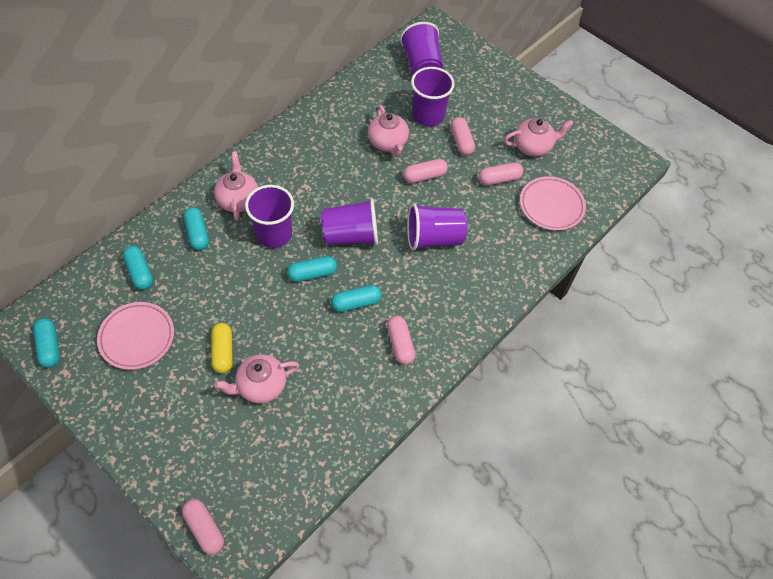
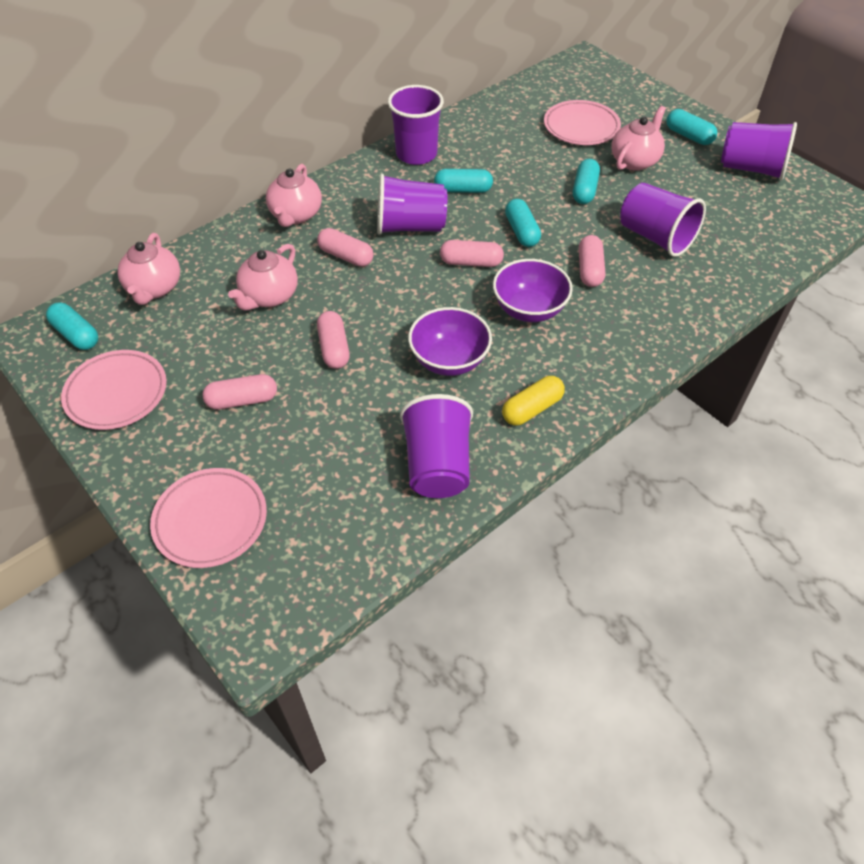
pink plate: 2 -> 3
purple bowl: 0 -> 2

